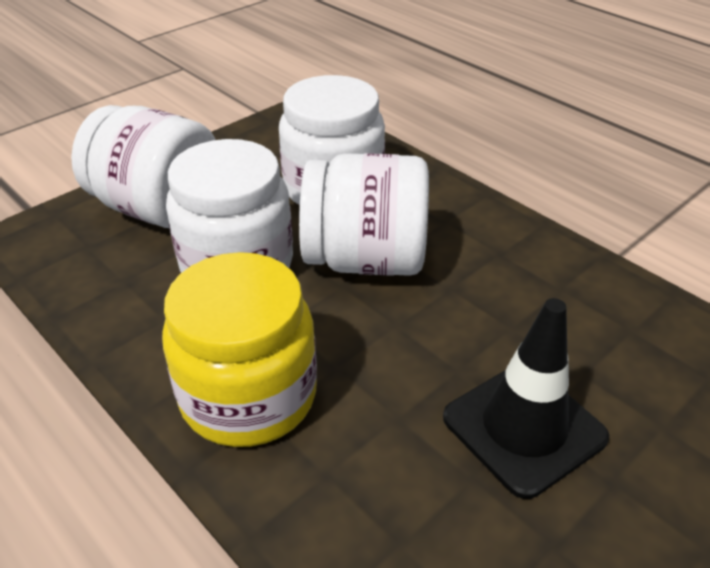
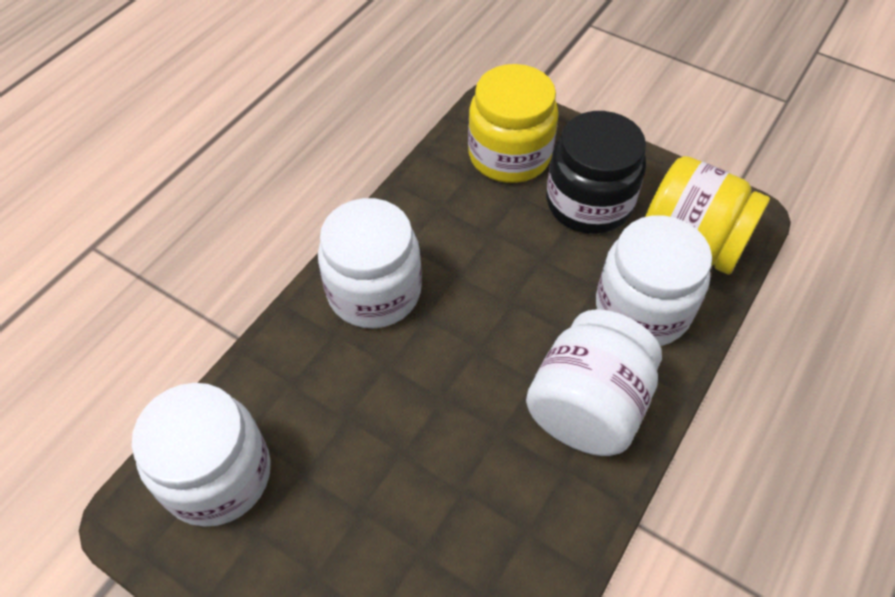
black jar: 0 -> 1
black traffic cone: 1 -> 0
yellow jar: 1 -> 2

